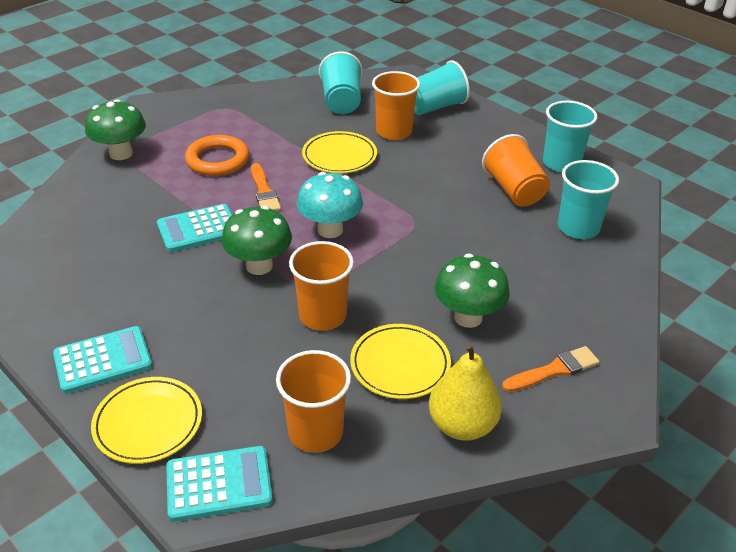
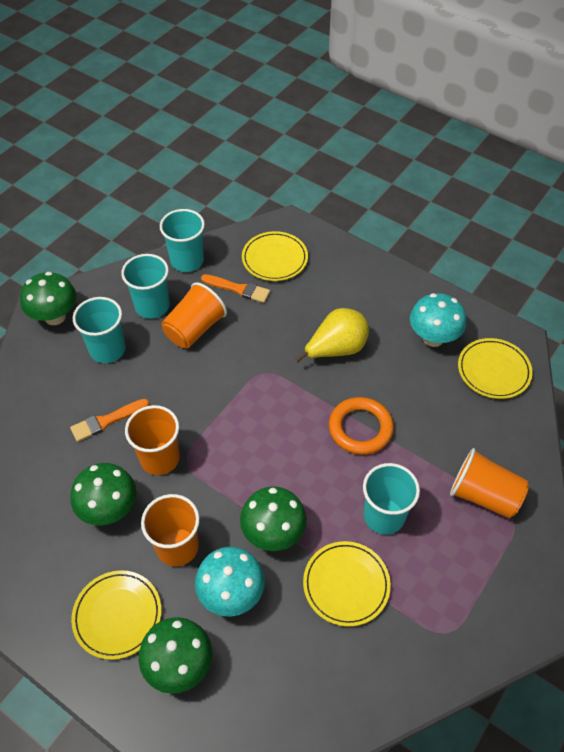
green mushroom: 3 -> 4
turquoise calculator: 3 -> 0
turquoise mushroom: 1 -> 2
yellow plate: 3 -> 4

